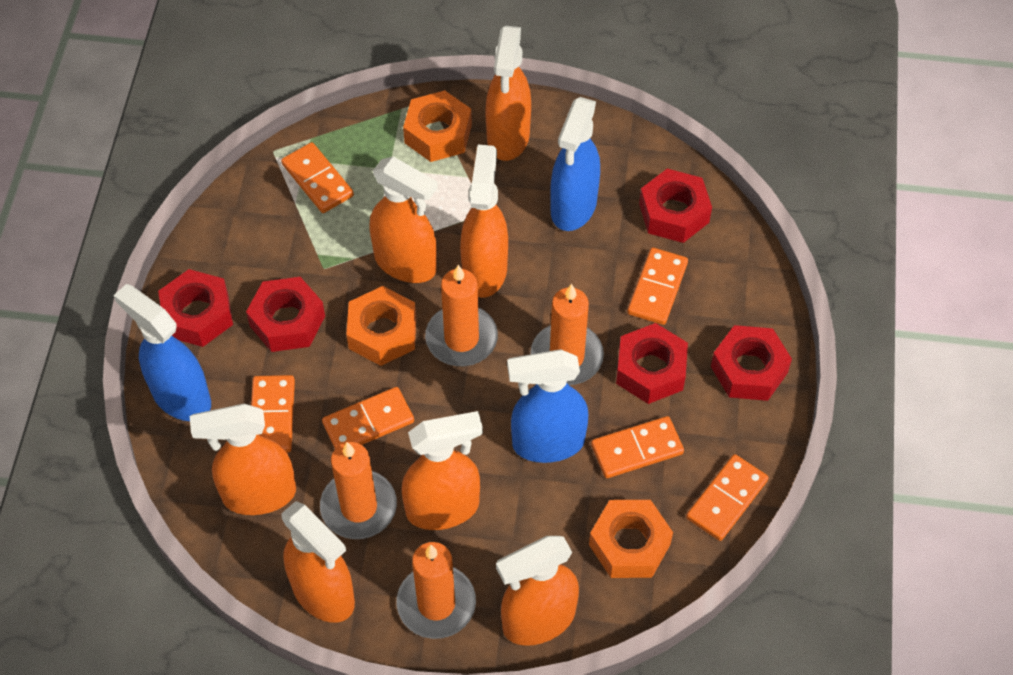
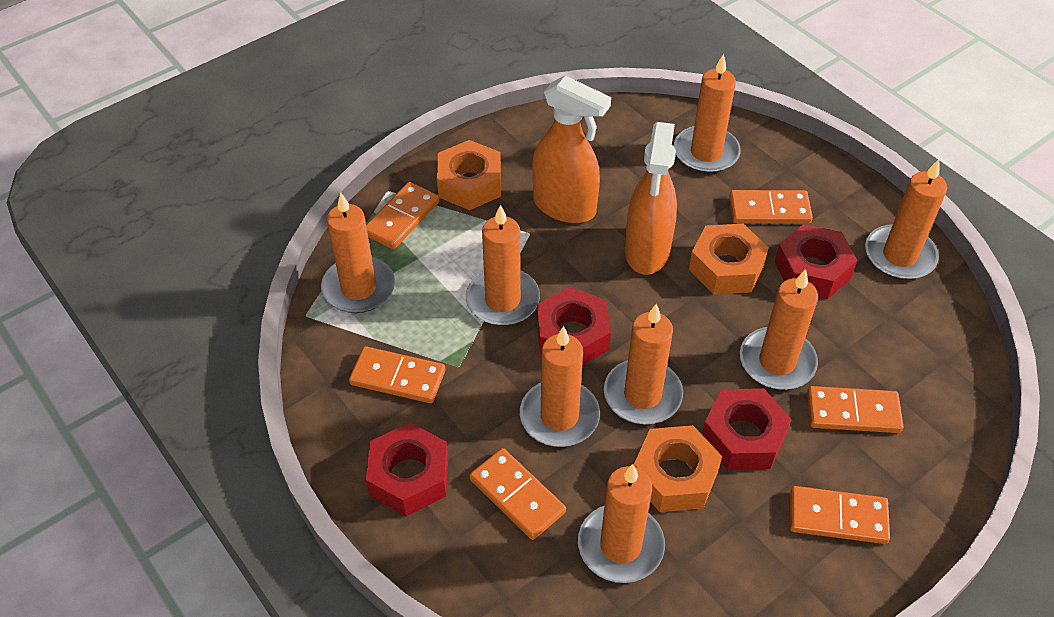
blue spray bottle: 3 -> 0
orange candle: 4 -> 8
orange spray bottle: 7 -> 2
red nut: 5 -> 4

